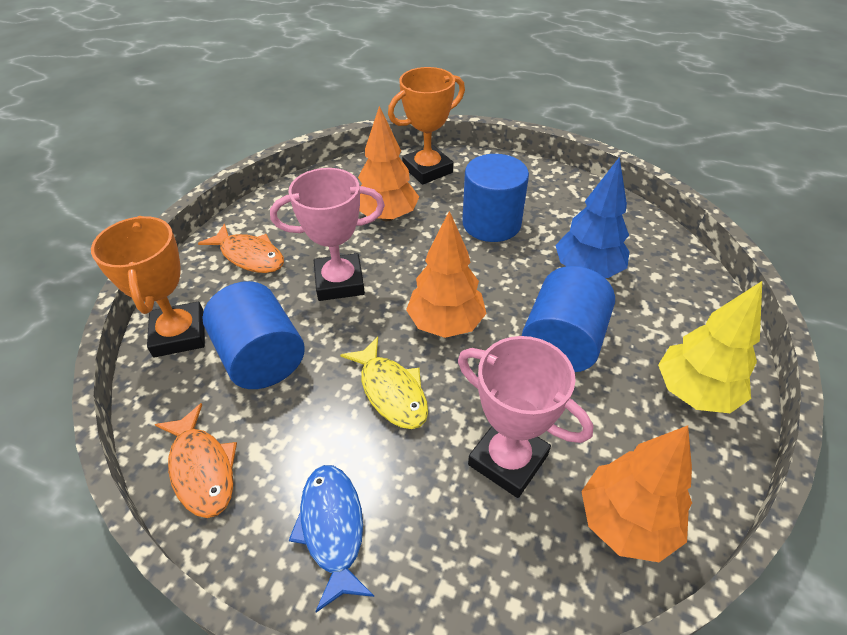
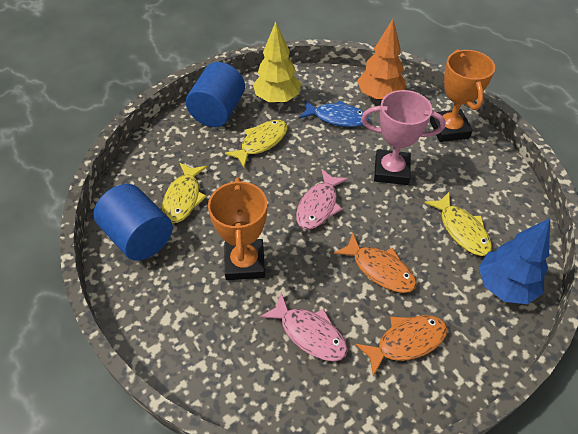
blue cylinder: 3 -> 2
orange tree: 3 -> 1
pink fish: 0 -> 2
pink trophy: 2 -> 1
yellow fish: 1 -> 3

